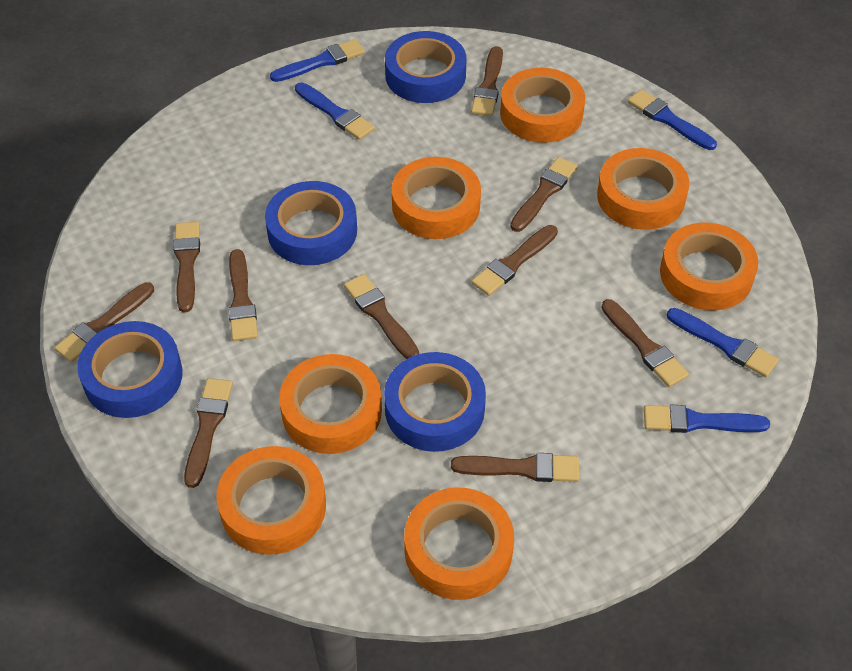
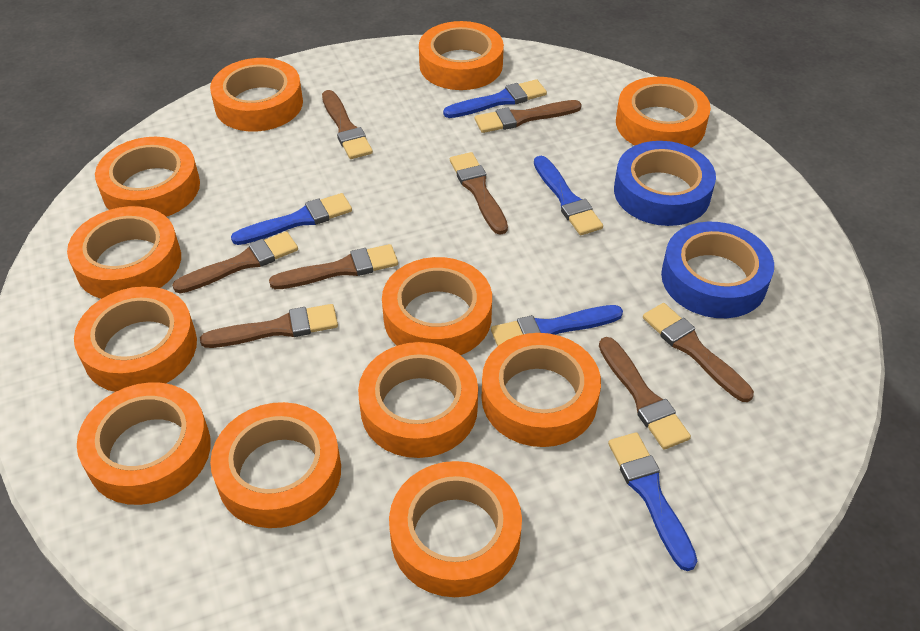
blue tape: 4 -> 2
brown brush: 10 -> 8
orange tape: 7 -> 12

